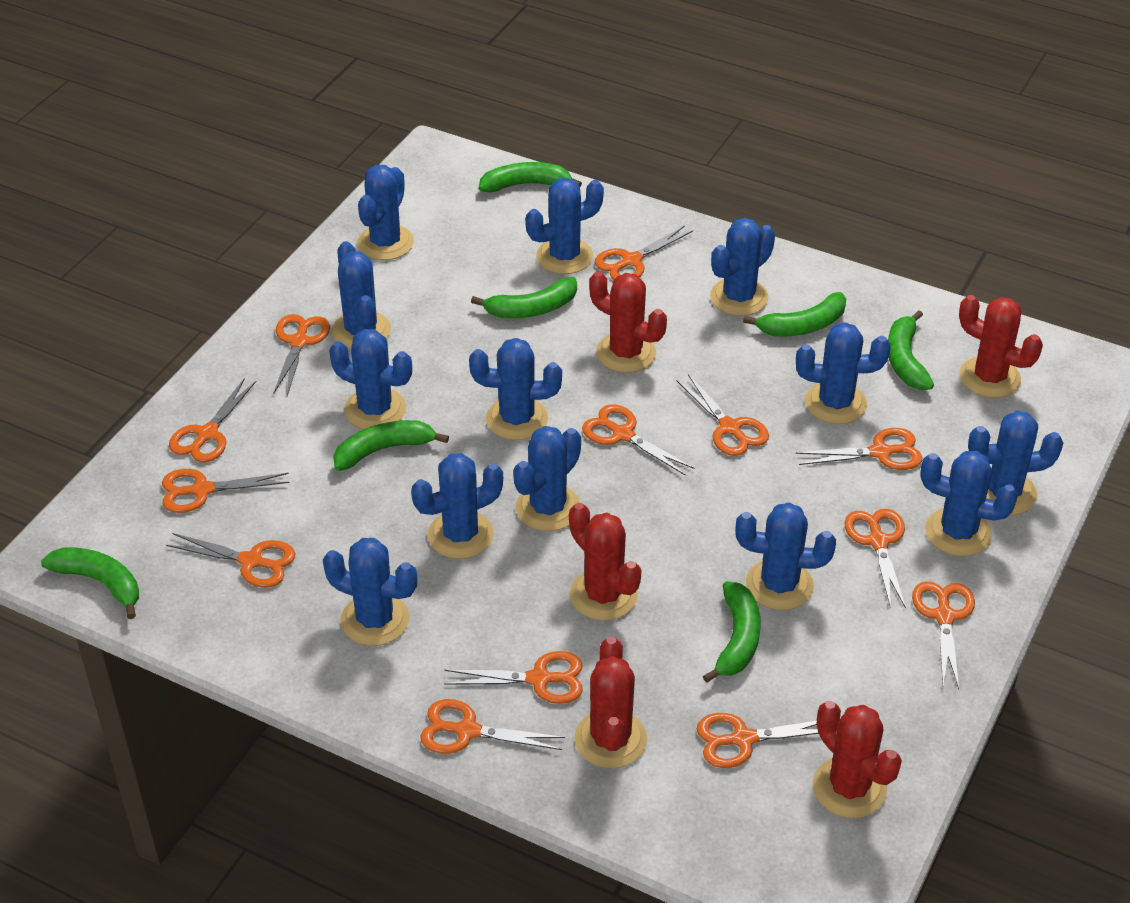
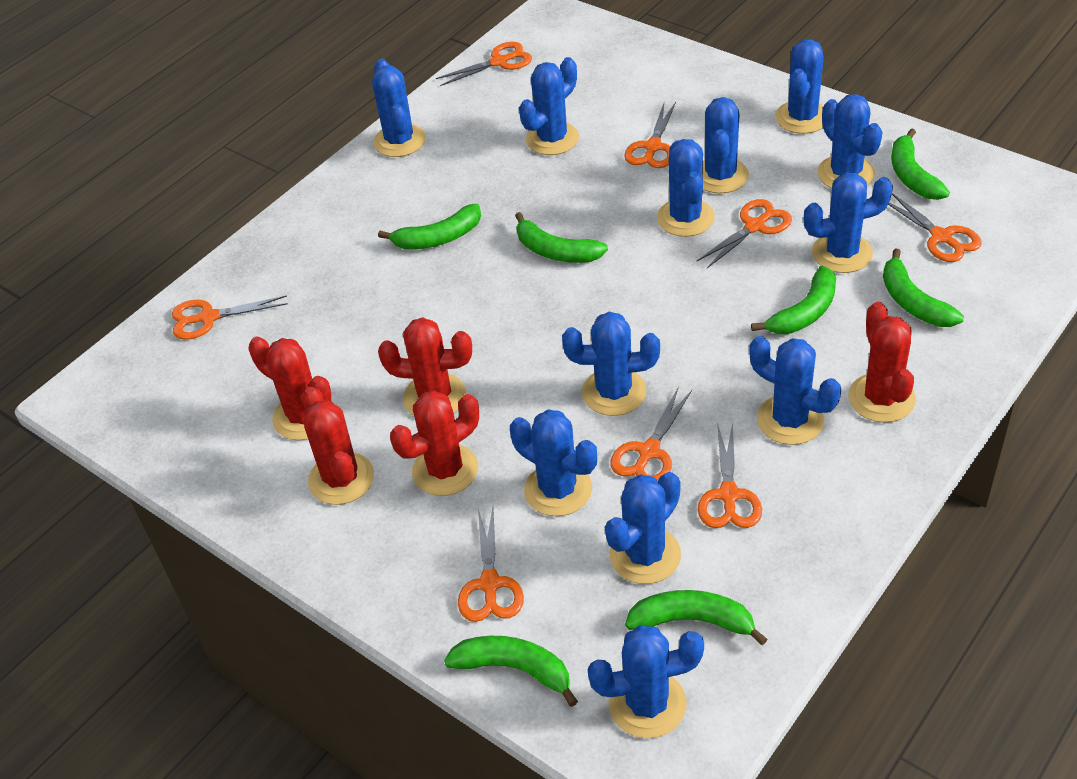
blue cactus: 13 -> 12
orange scissors: 13 -> 8

